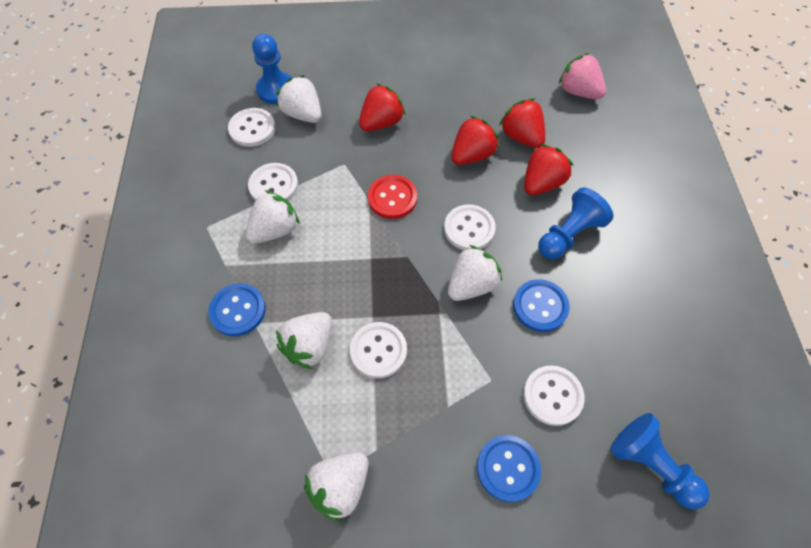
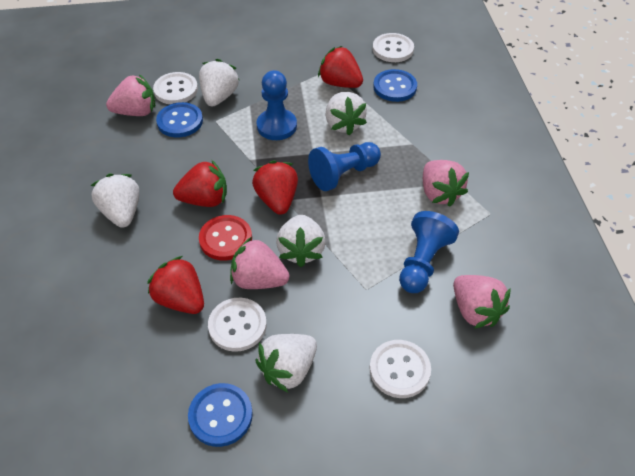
pink strawberry: 1 -> 4
white button: 5 -> 4

